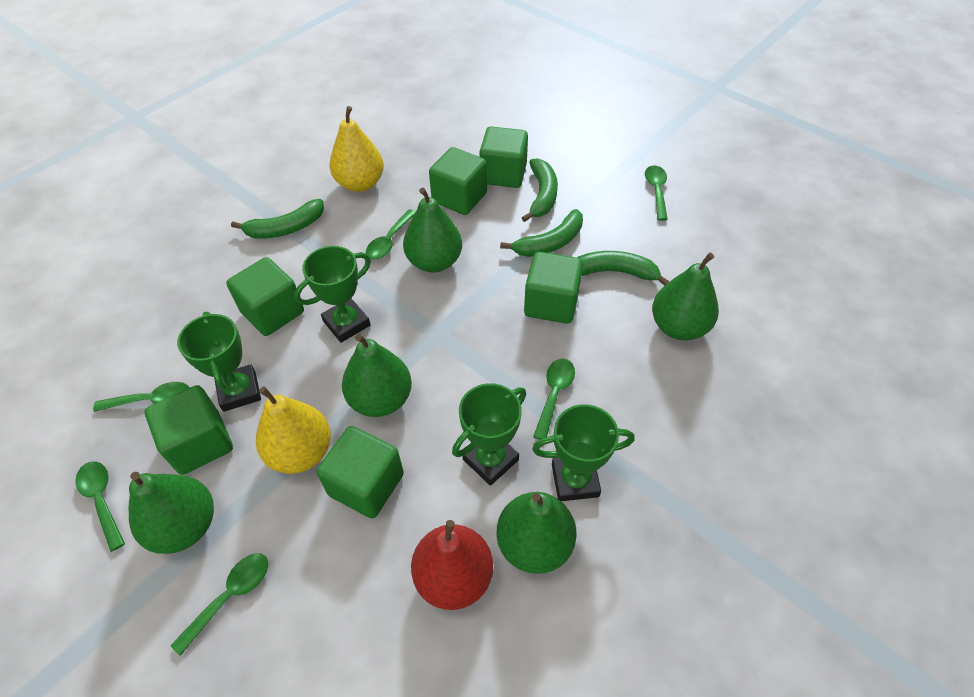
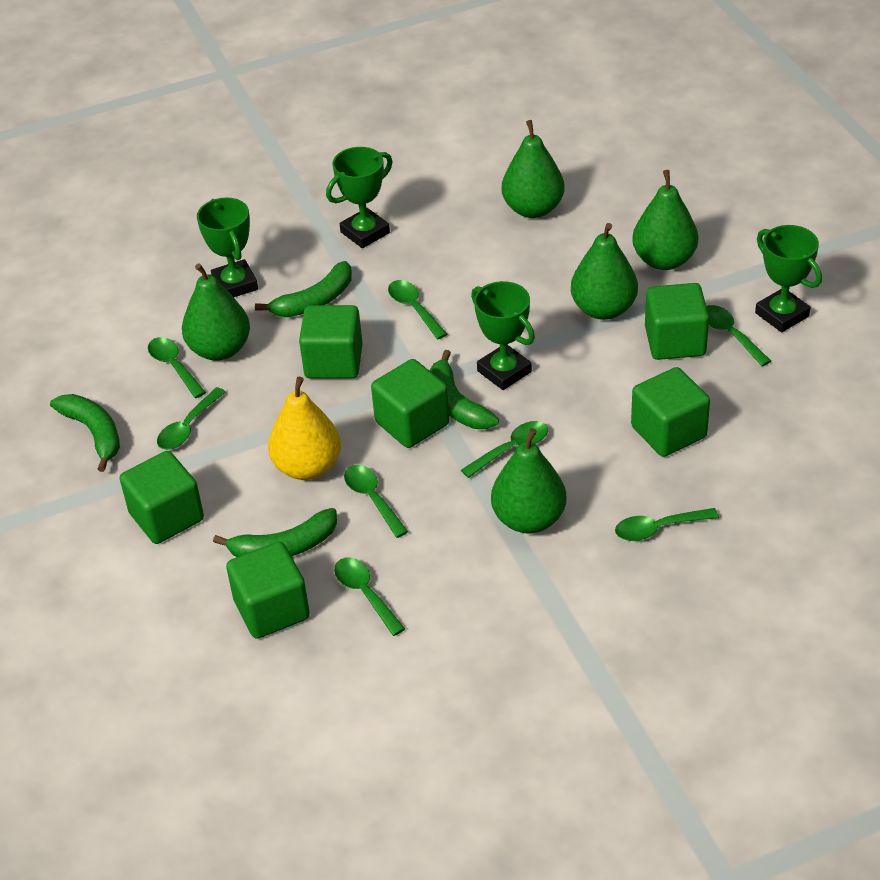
green spoon: 6 -> 8
red pear: 1 -> 0
yellow pear: 2 -> 1

